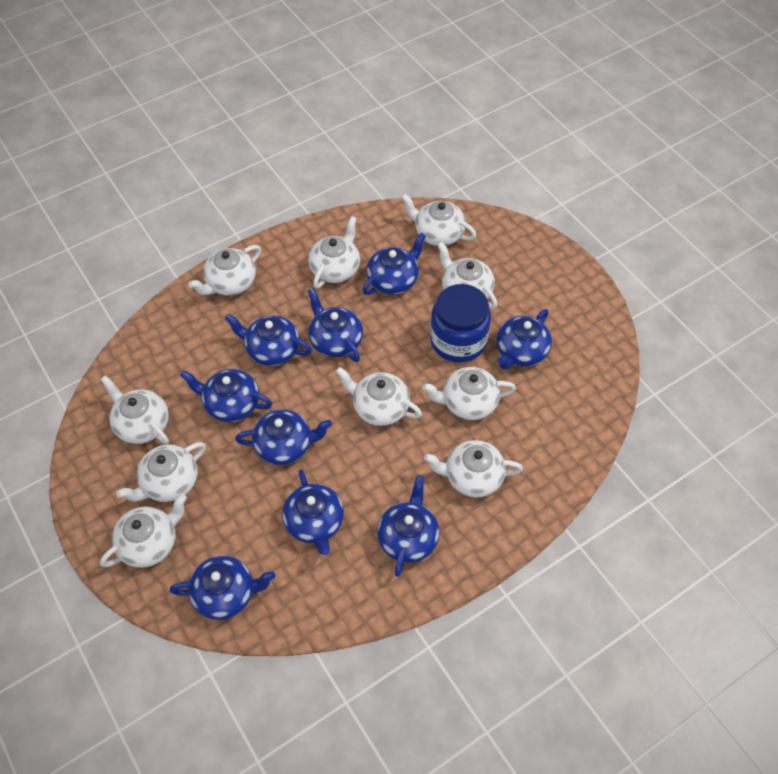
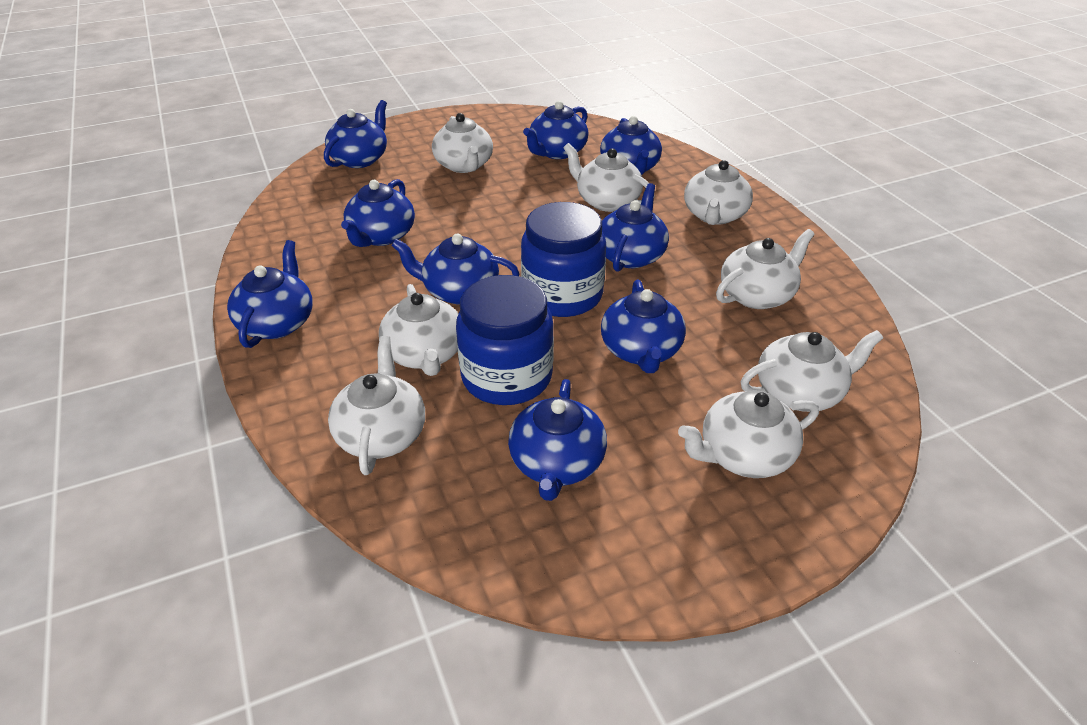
blue jar: 1 -> 2
white teapot: 10 -> 8

